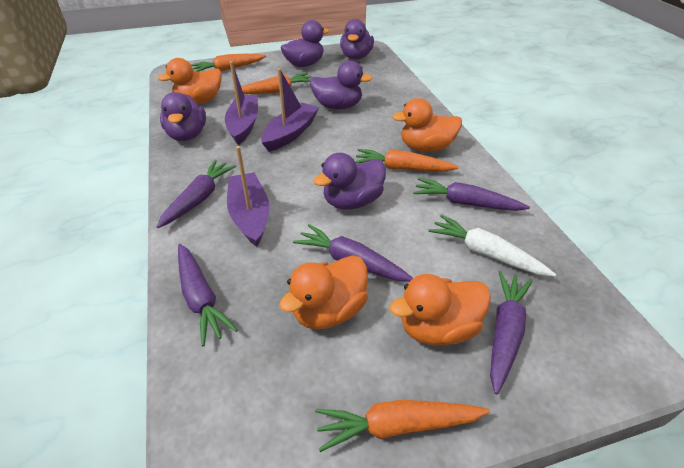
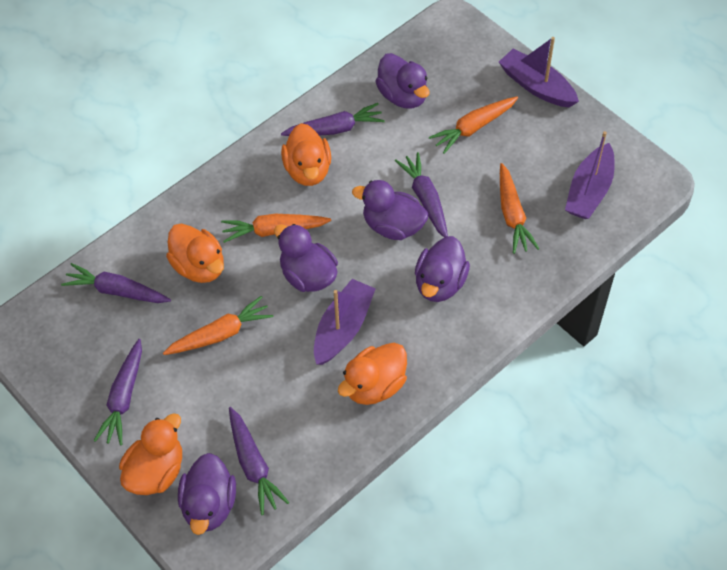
white carrot: 1 -> 0

